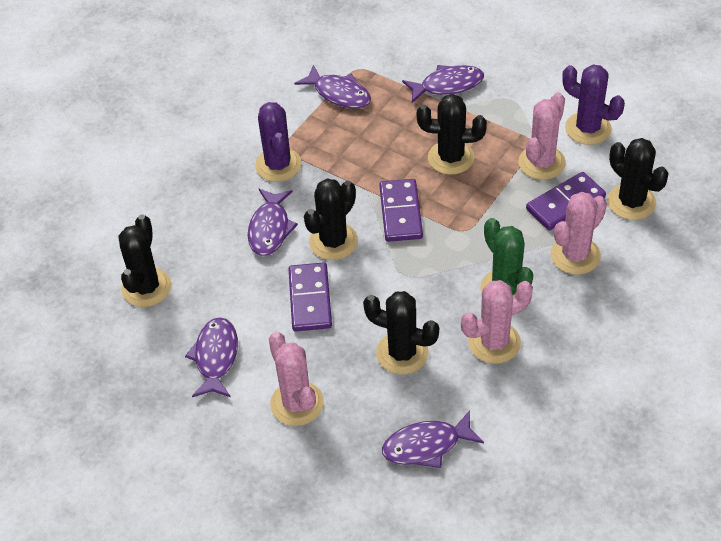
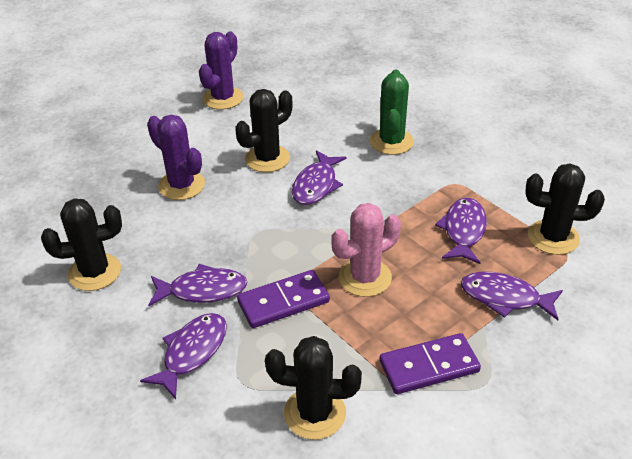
black cactus: 5 -> 4
pink cactus: 4 -> 1
purple domino: 3 -> 2

